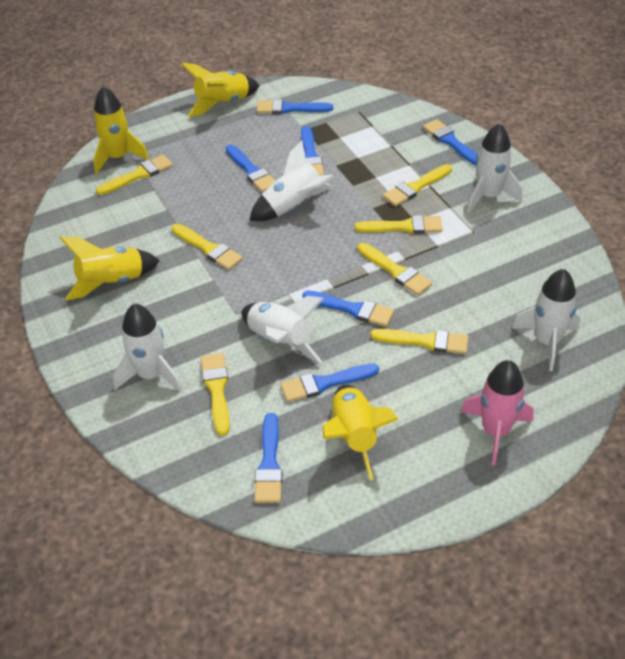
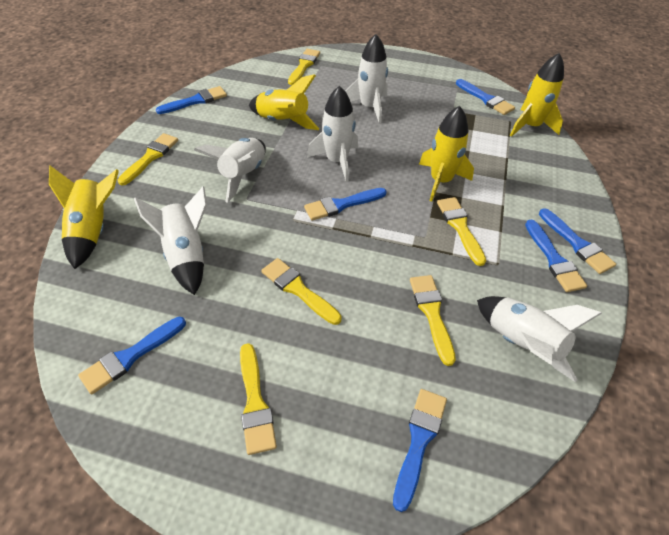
pink rocket: 1 -> 0
yellow brush: 7 -> 6

